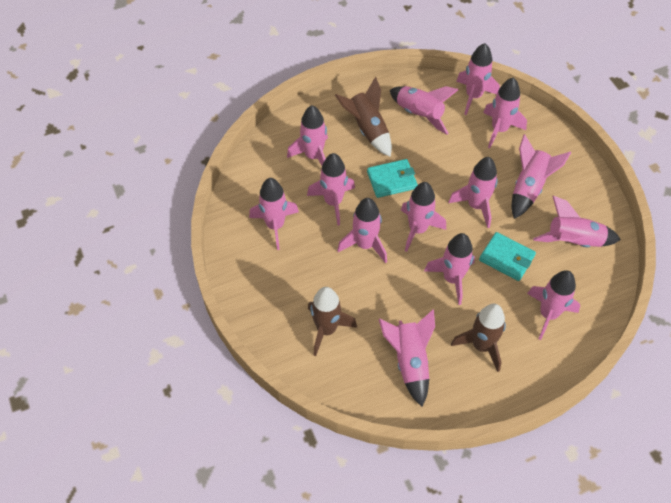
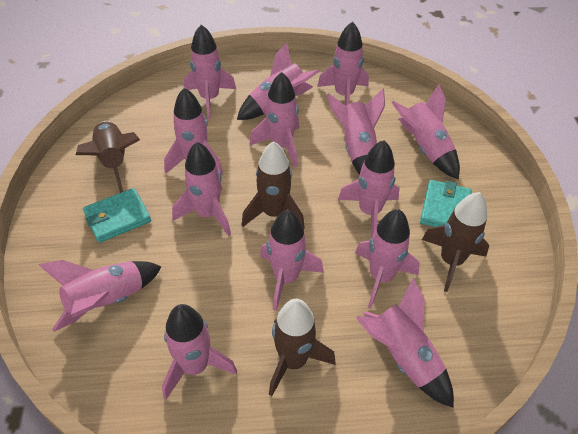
brown rocket: 3 -> 4

